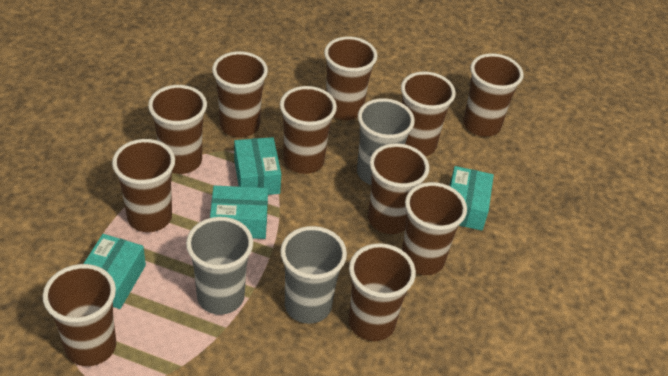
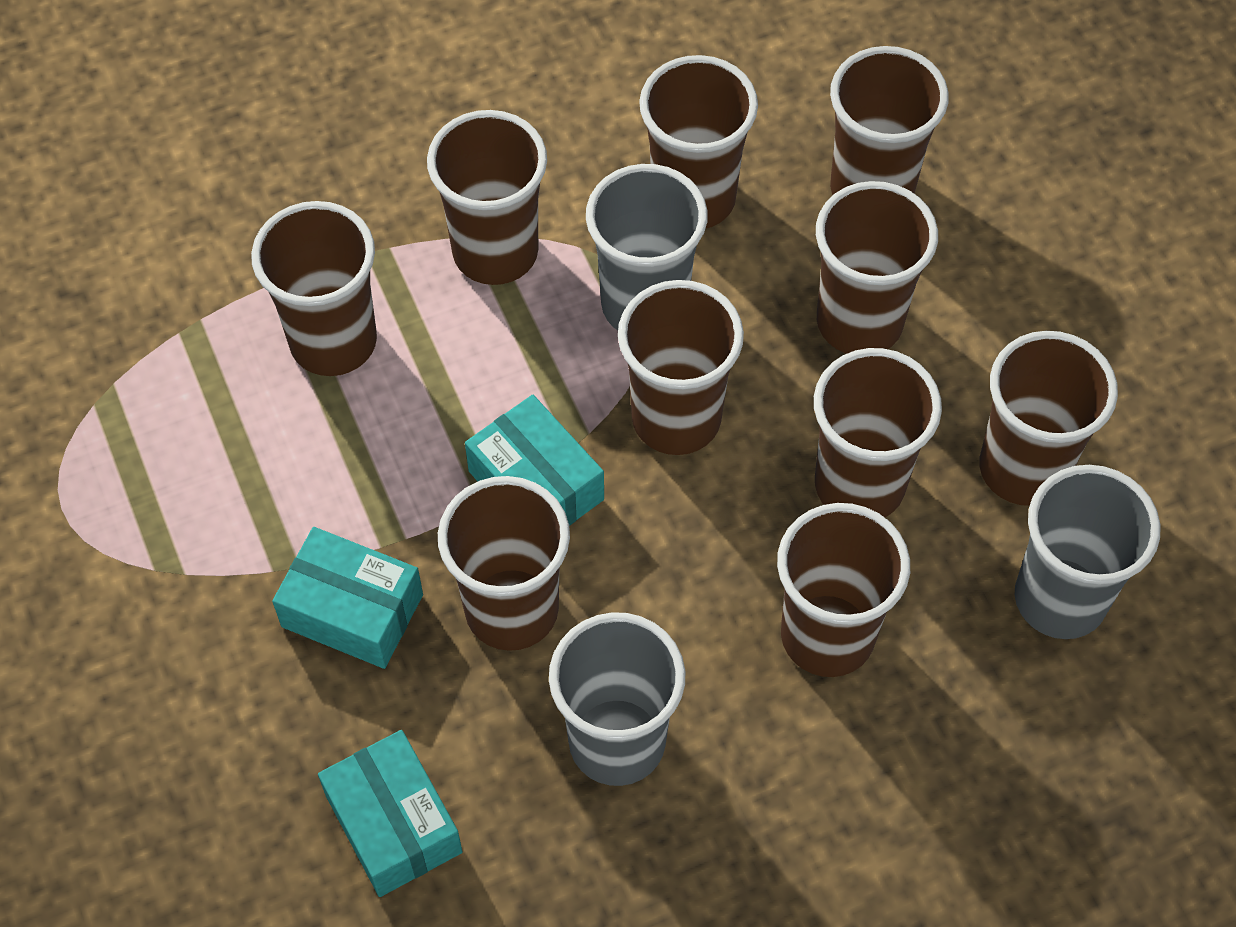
brown cup: 11 -> 10
turquoise box: 4 -> 3

